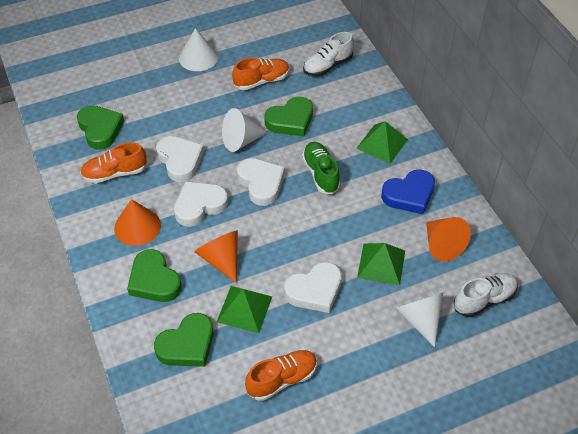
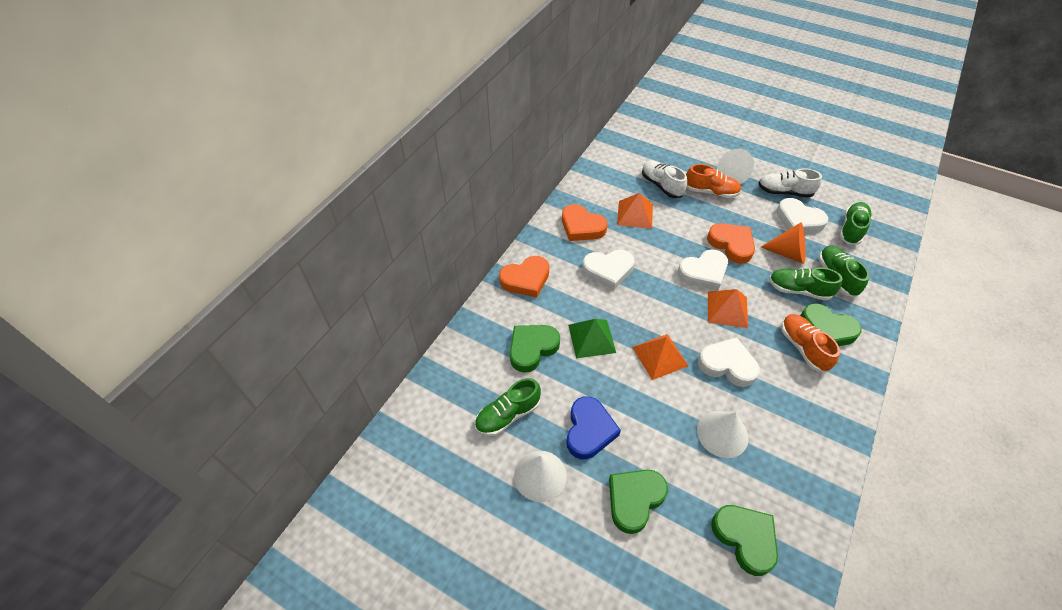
green pyramid: 3 -> 1
green shoe: 1 -> 4
orange cone: 3 -> 1
orange heart: 0 -> 3
orange pyramid: 0 -> 3
orange shoe: 3 -> 2

